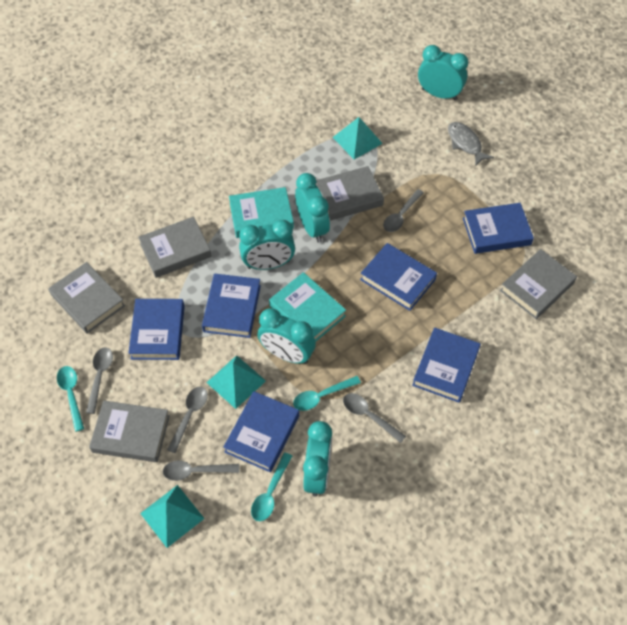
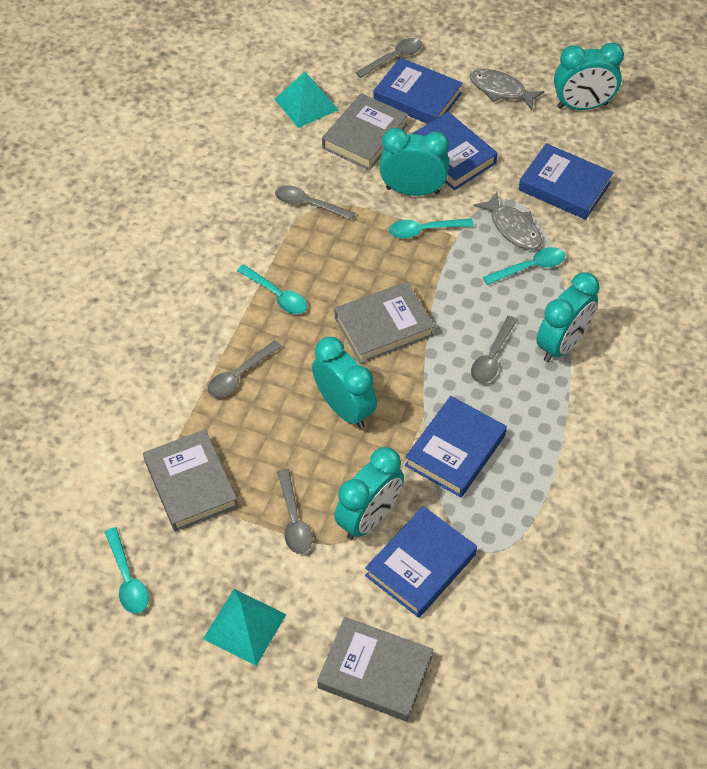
blue book: 6 -> 5
grey book: 5 -> 4
grey fish: 1 -> 2
turquoise book: 2 -> 0
turquoise pyramid: 3 -> 2
turquoise spoon: 3 -> 4

